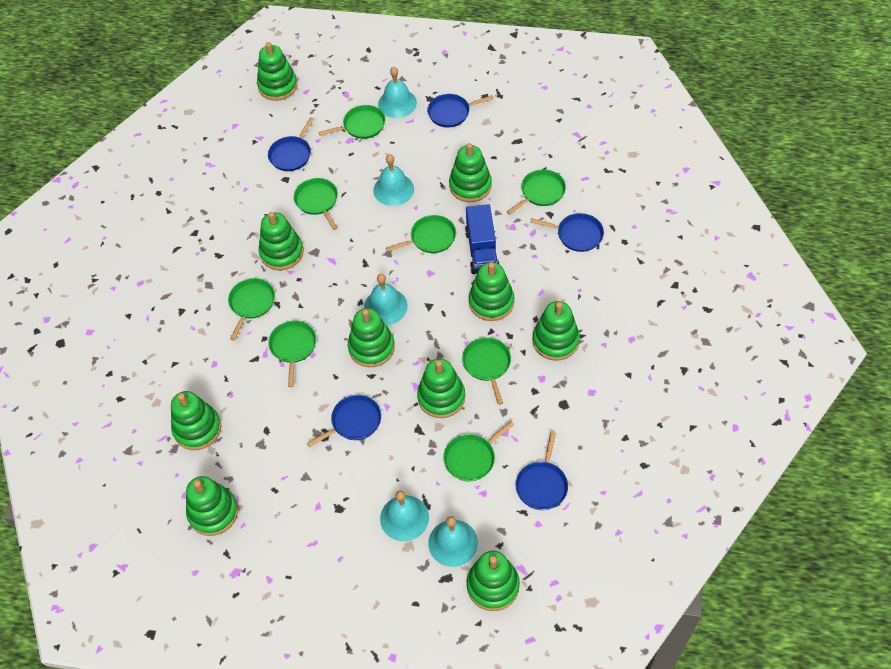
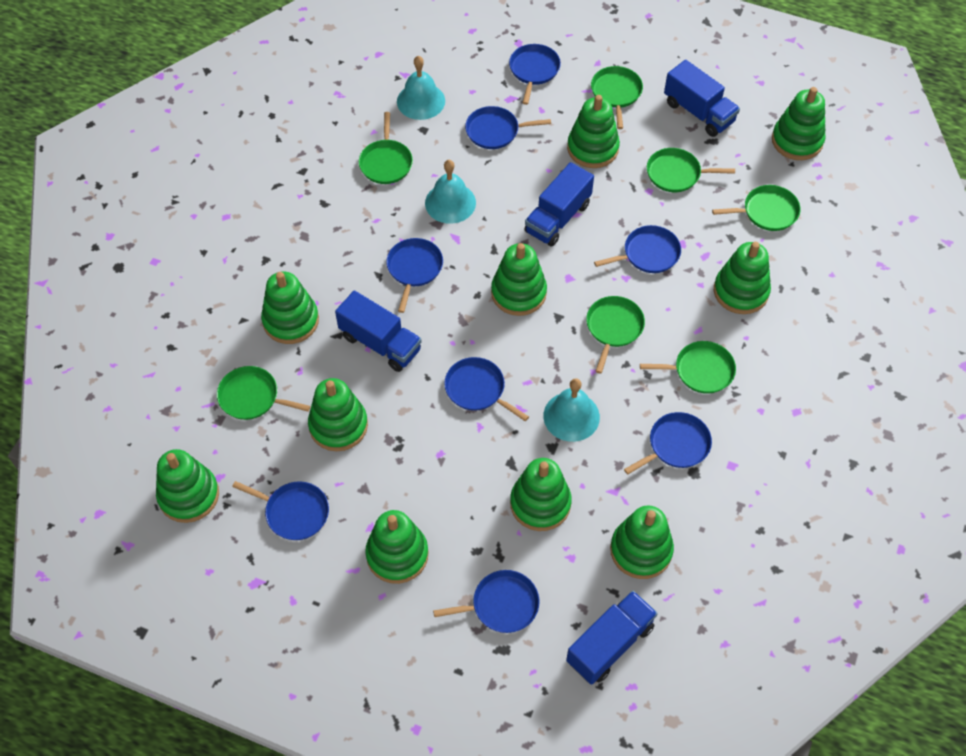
blue pan: 5 -> 8
blue truck: 1 -> 4
green pan: 8 -> 7
turquoise bell: 5 -> 3

